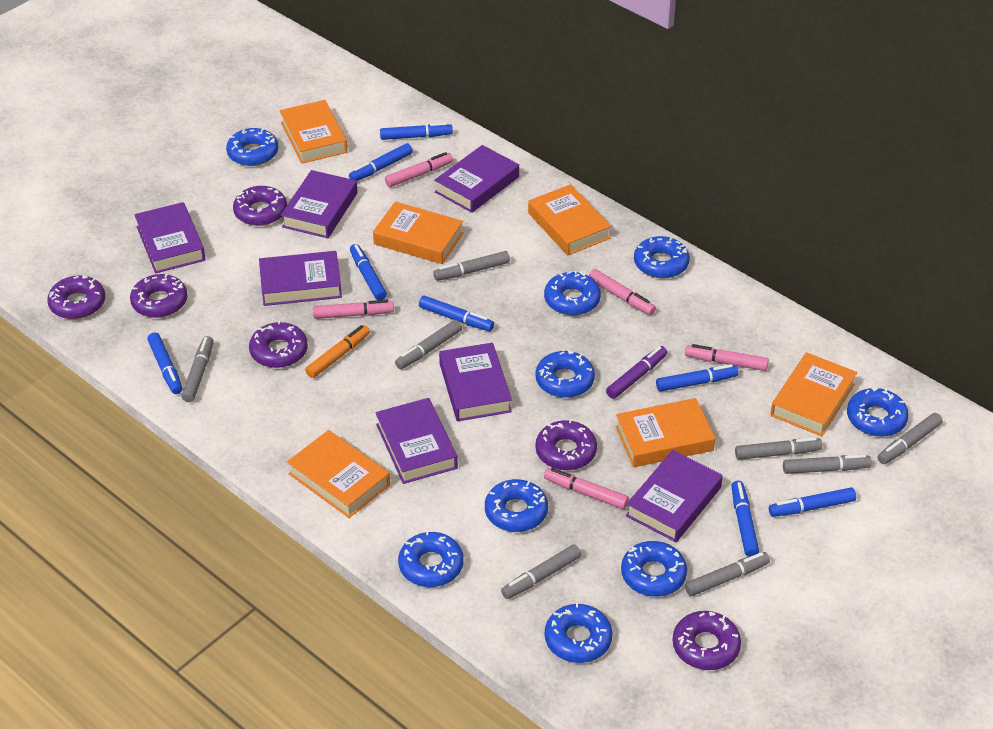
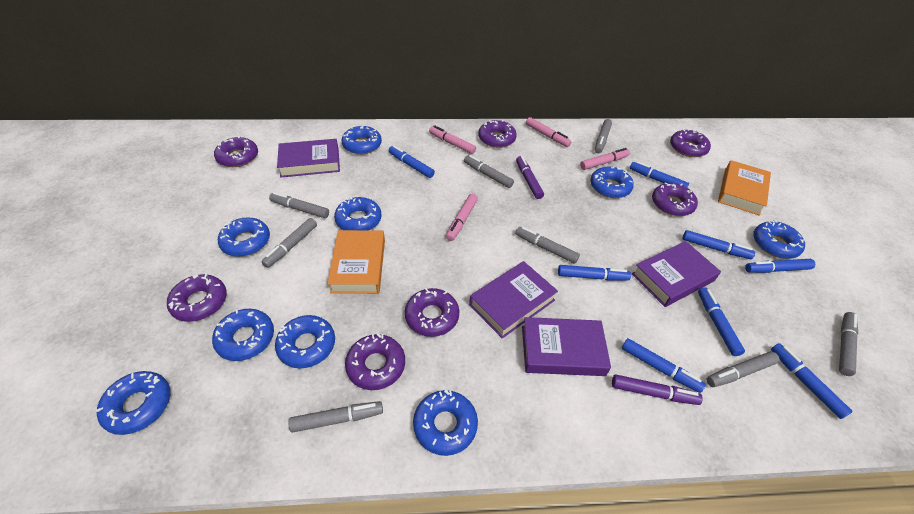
orange book: 6 -> 2
orange marker: 1 -> 0
pink marker: 5 -> 4
purple book: 7 -> 4
purple donut: 6 -> 7
purple marker: 1 -> 2

